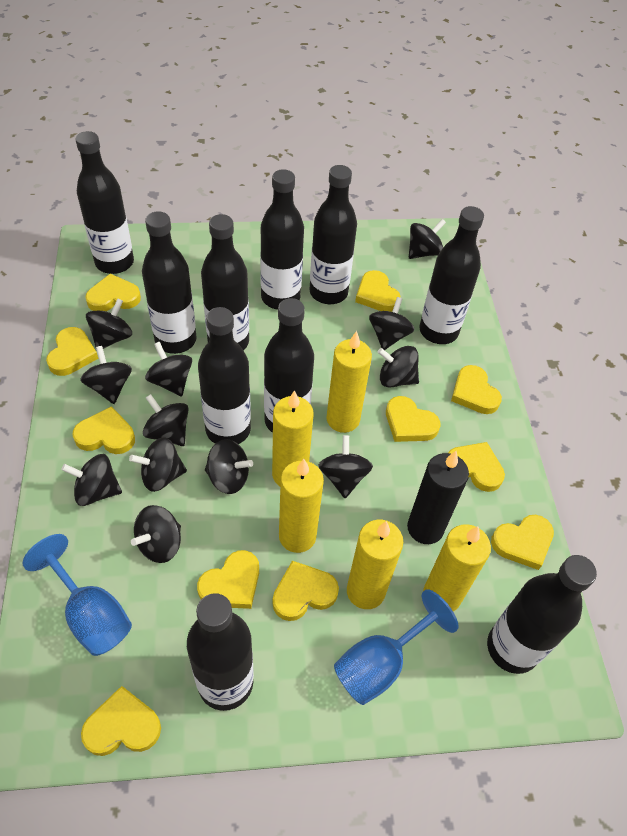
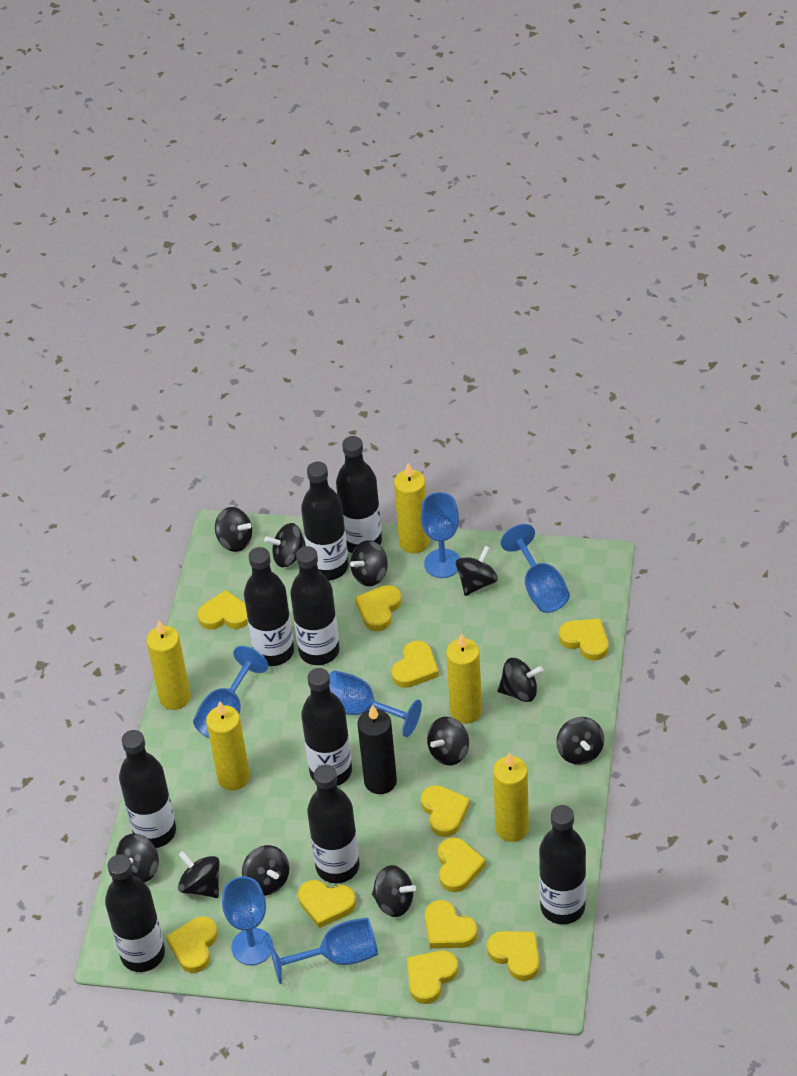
black bottle: 10 -> 9
black spinning top: 12 -> 11
blue goblet: 2 -> 6

